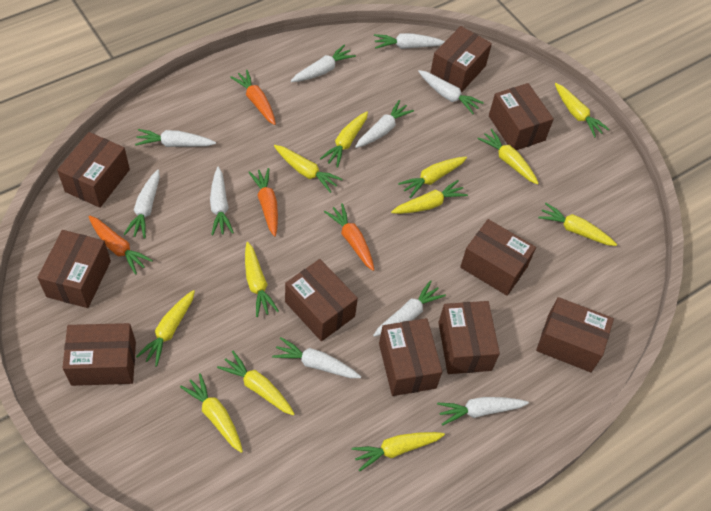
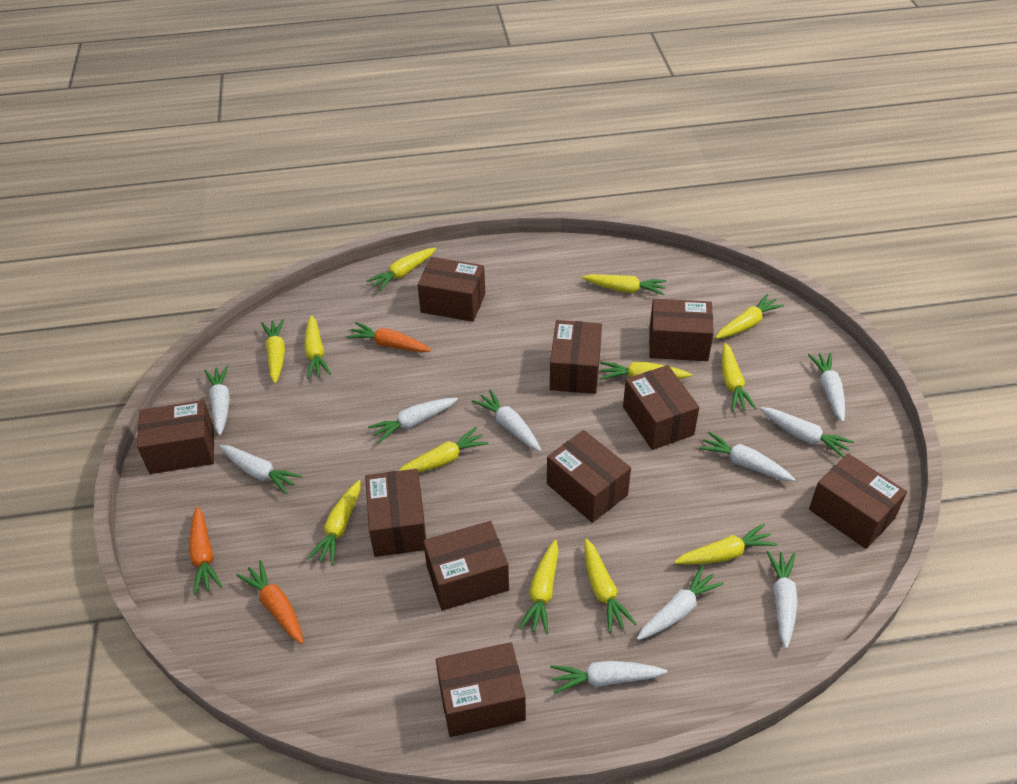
orange carrot: 4 -> 3

